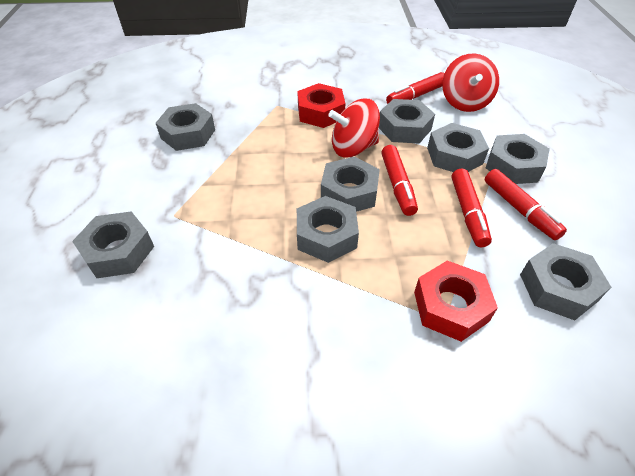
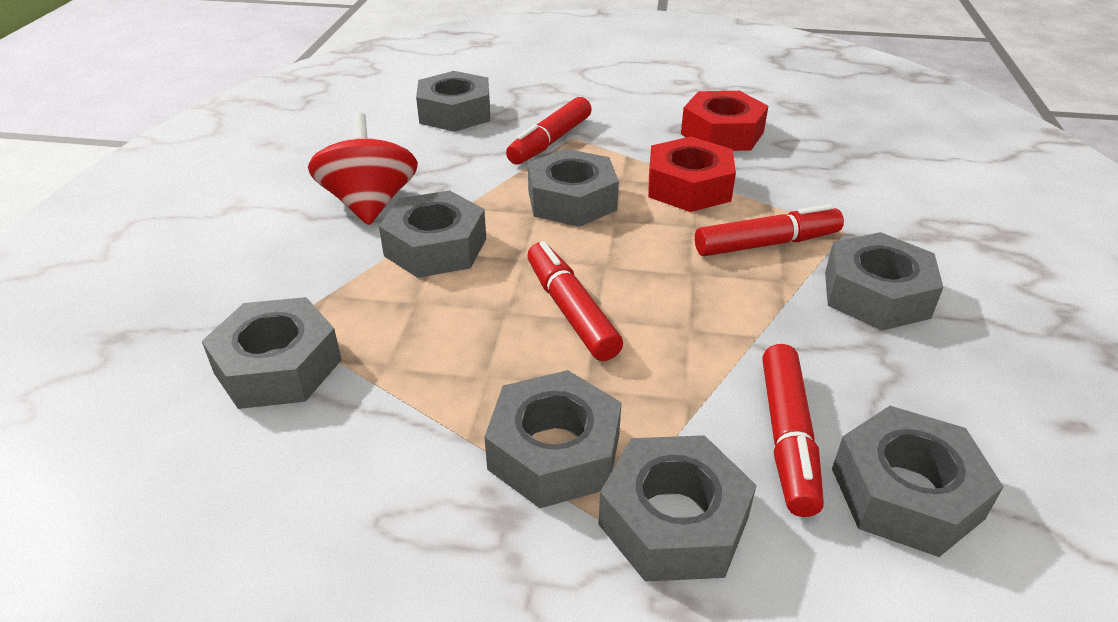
red spinning top: 2 -> 1

